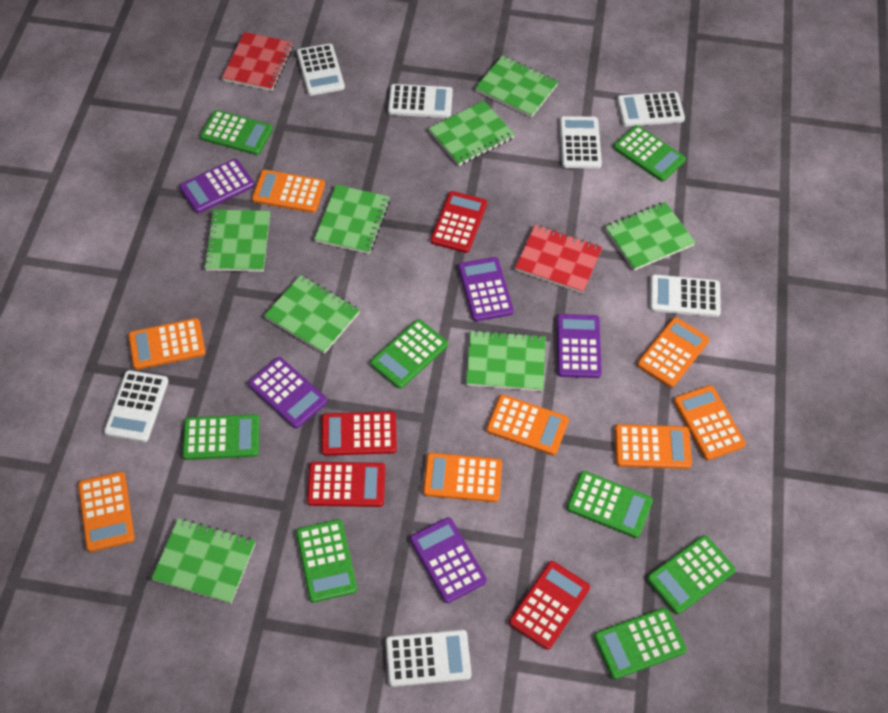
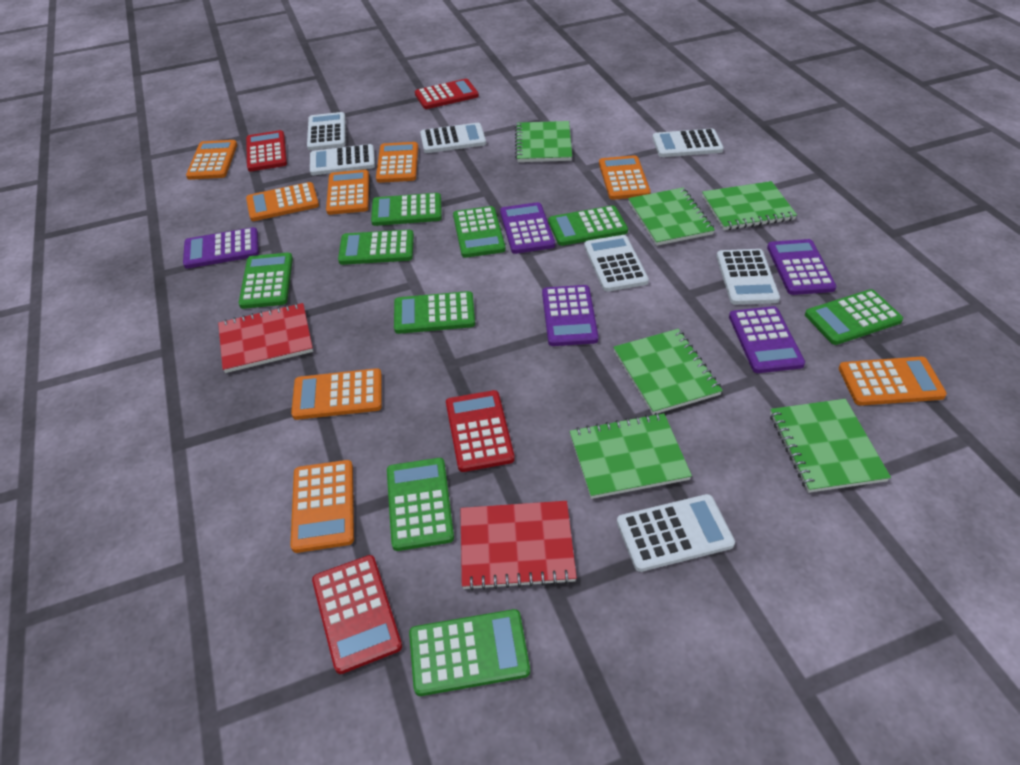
green calculator: 8 -> 9
green notebook: 8 -> 6

